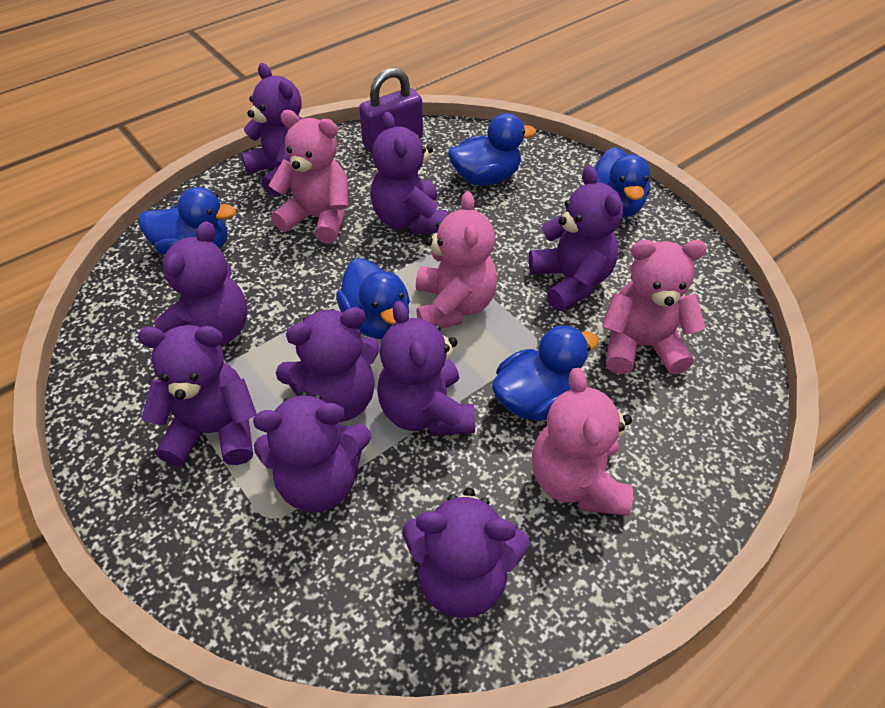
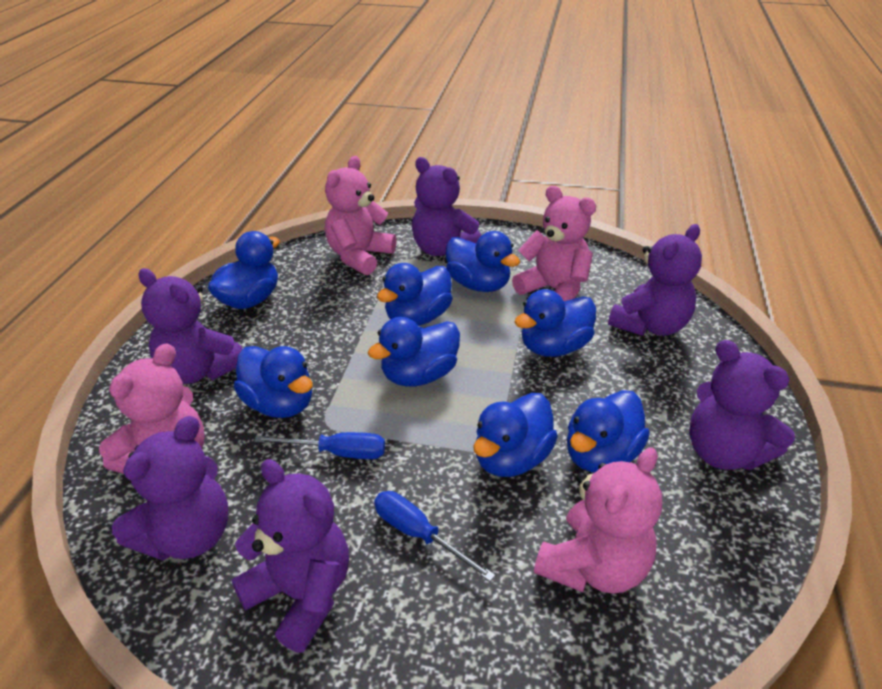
blue duck: 5 -> 8
blue screwdriver: 0 -> 2
purple padlock: 1 -> 0
purple teddy bear: 9 -> 6

